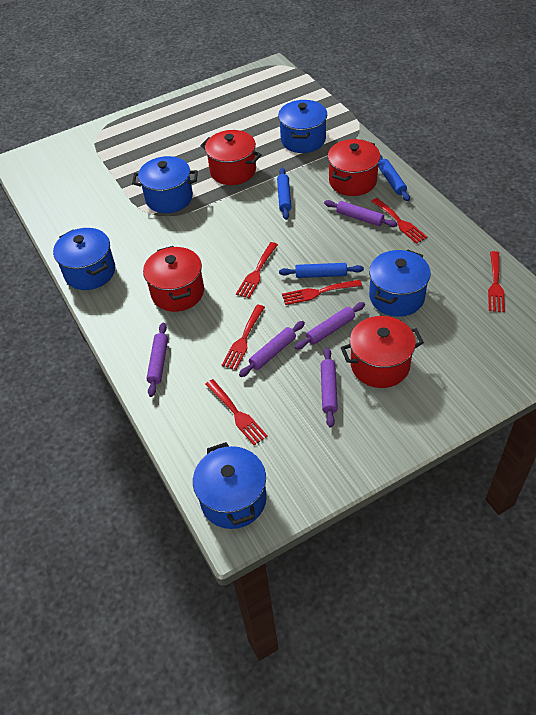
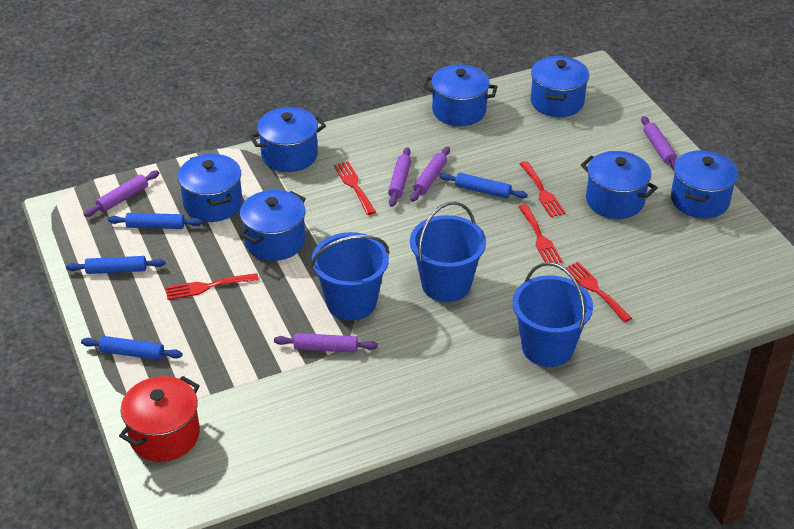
blue bucket: 0 -> 3
blue pot: 5 -> 7
blue rolling pin: 3 -> 4
red fork: 6 -> 5
red pot: 4 -> 1

